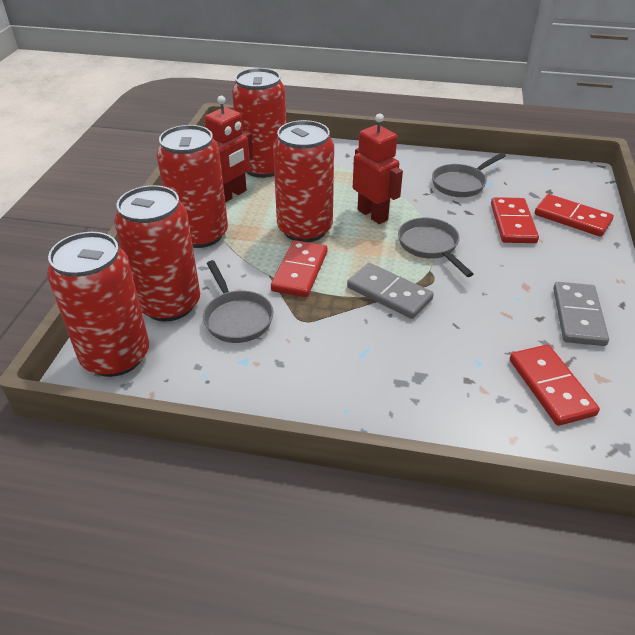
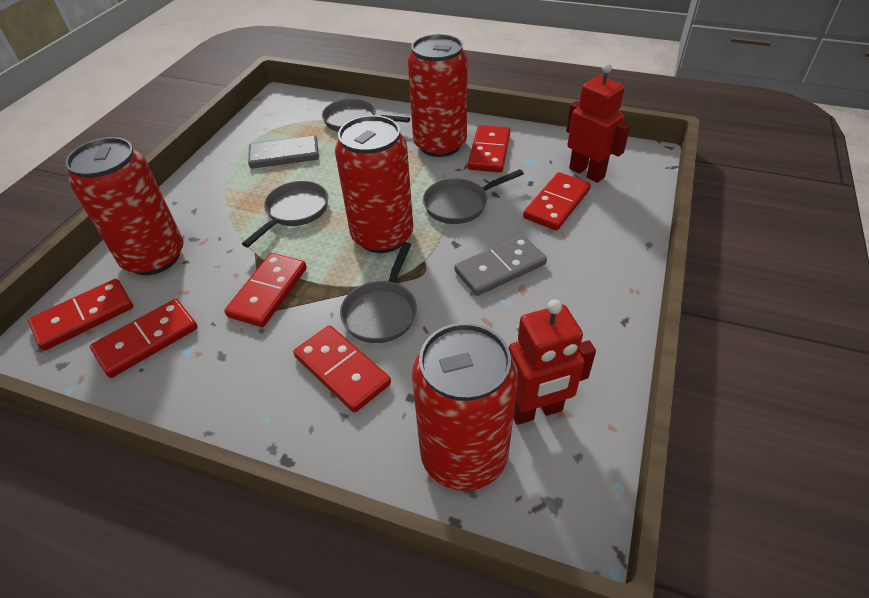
grey pan: 3 -> 4
red can: 5 -> 4
red domino: 4 -> 6

